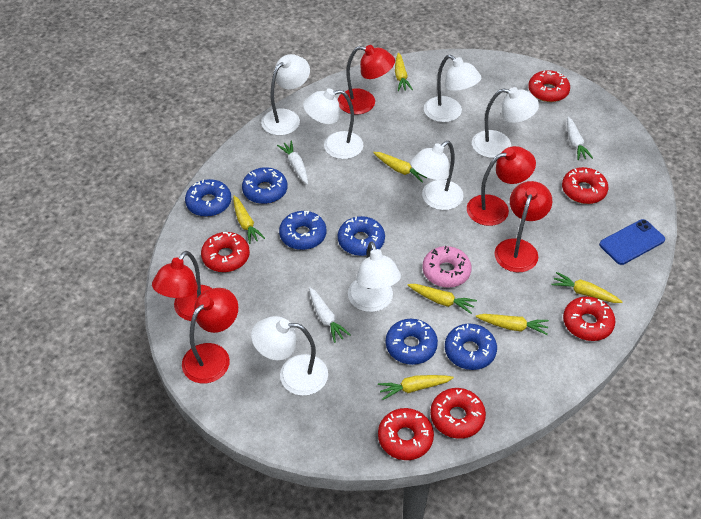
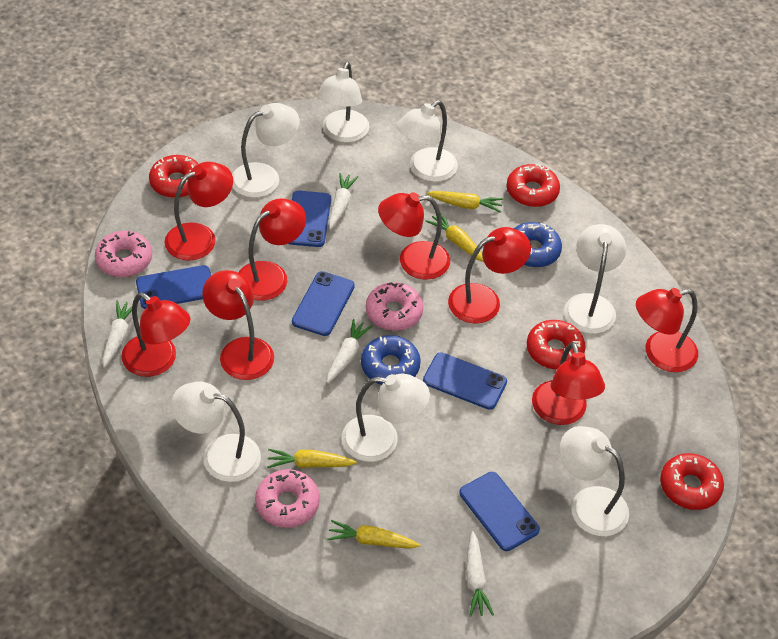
blue donut: 6 -> 2
blue phone: 1 -> 5
pink donut: 1 -> 3
red donut: 6 -> 4
red lamp: 5 -> 8
white carrot: 3 -> 4
yellow carrot: 7 -> 4

